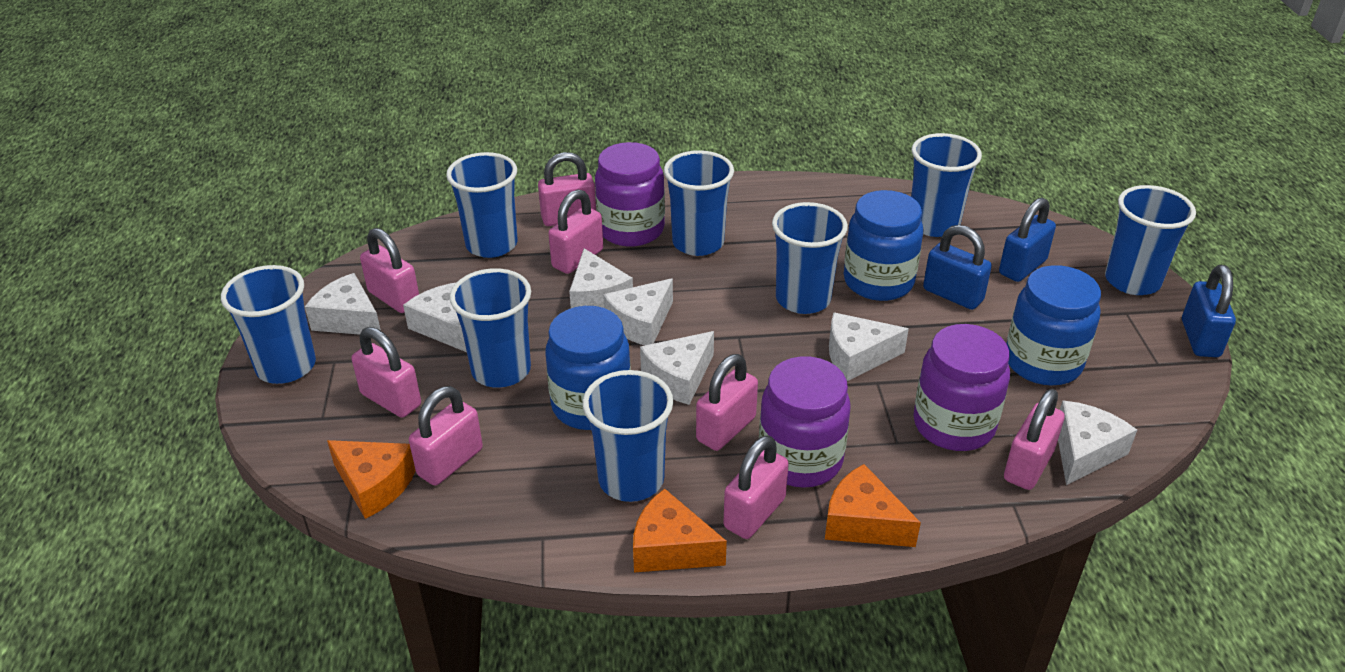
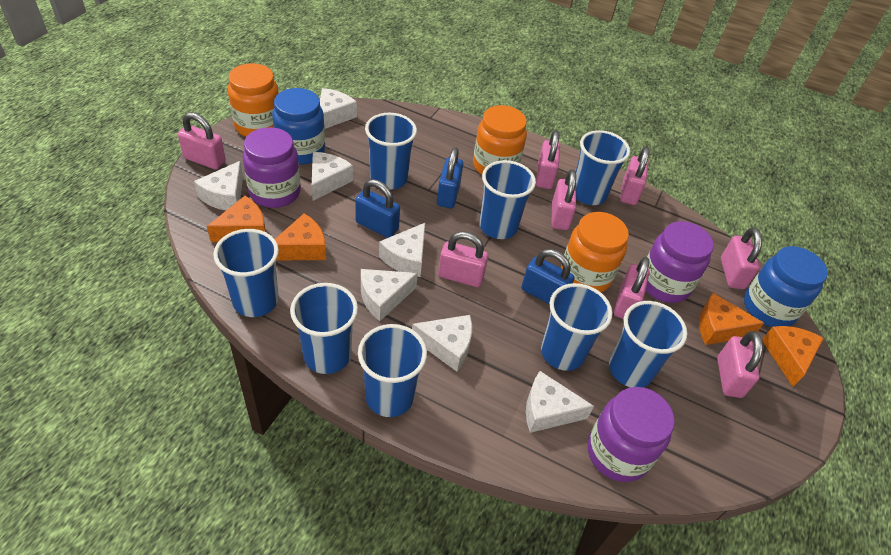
blue jar: 3 -> 2
orange cheese: 3 -> 4
orange jar: 0 -> 3

